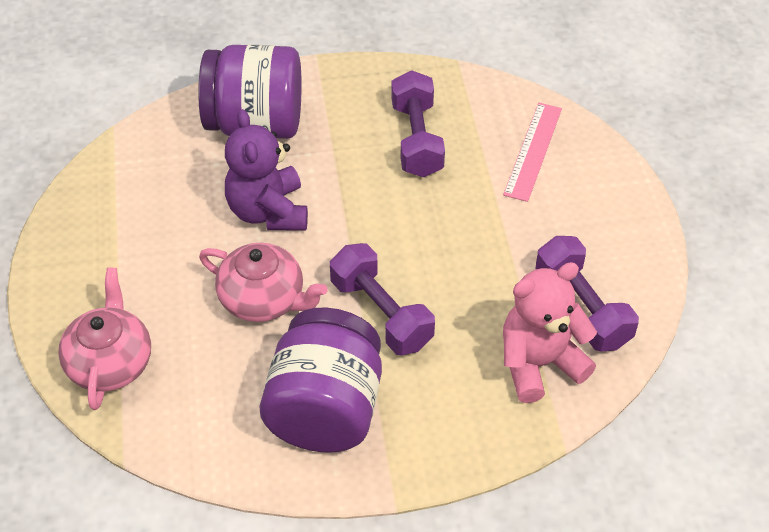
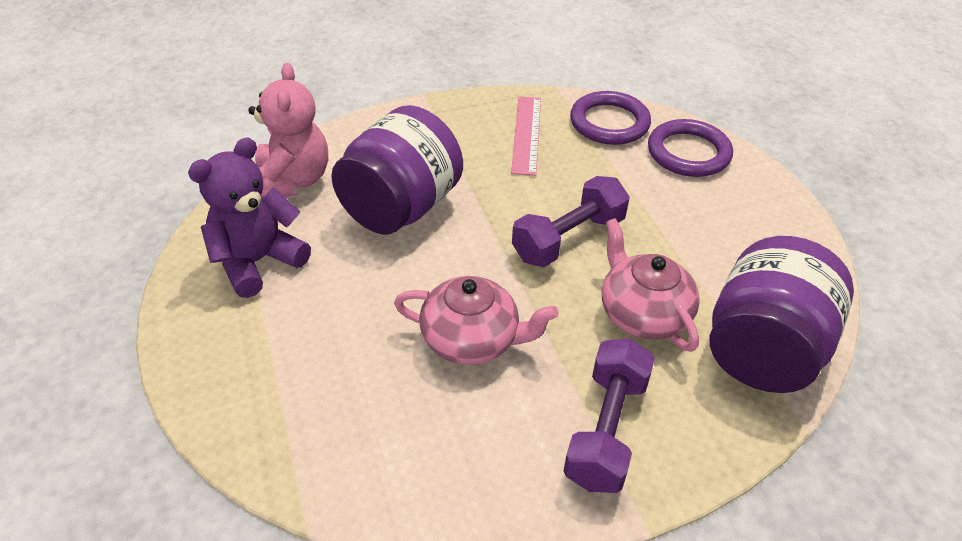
purple dumbbell: 3 -> 2
purple ring: 0 -> 2

